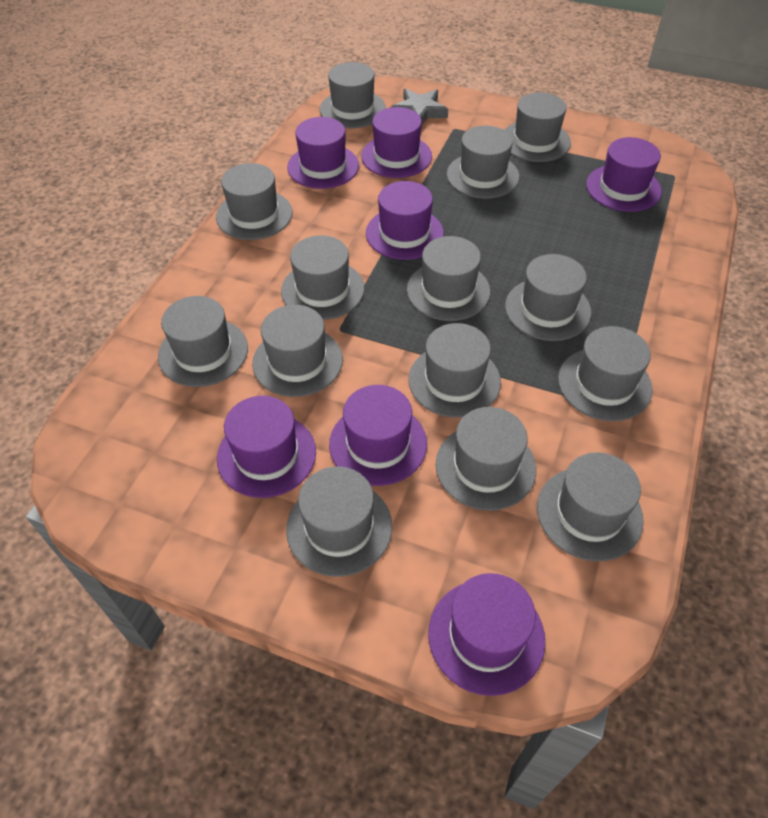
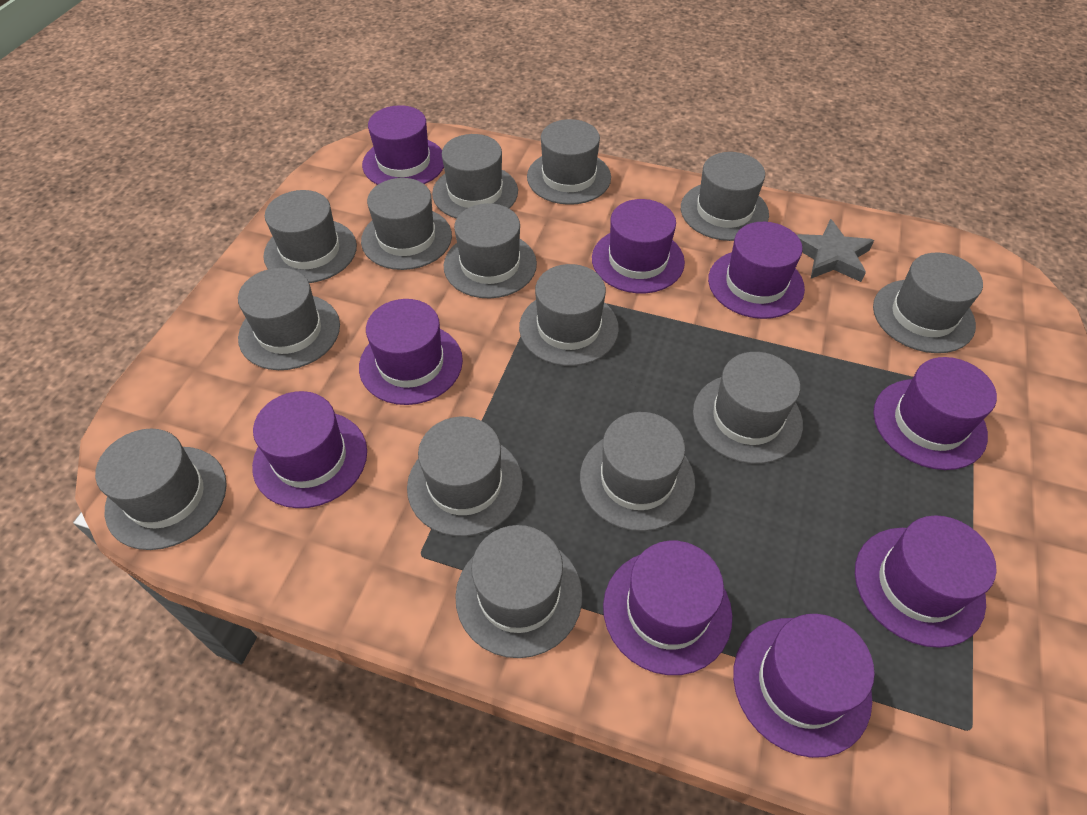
purple hat: 7 -> 9

